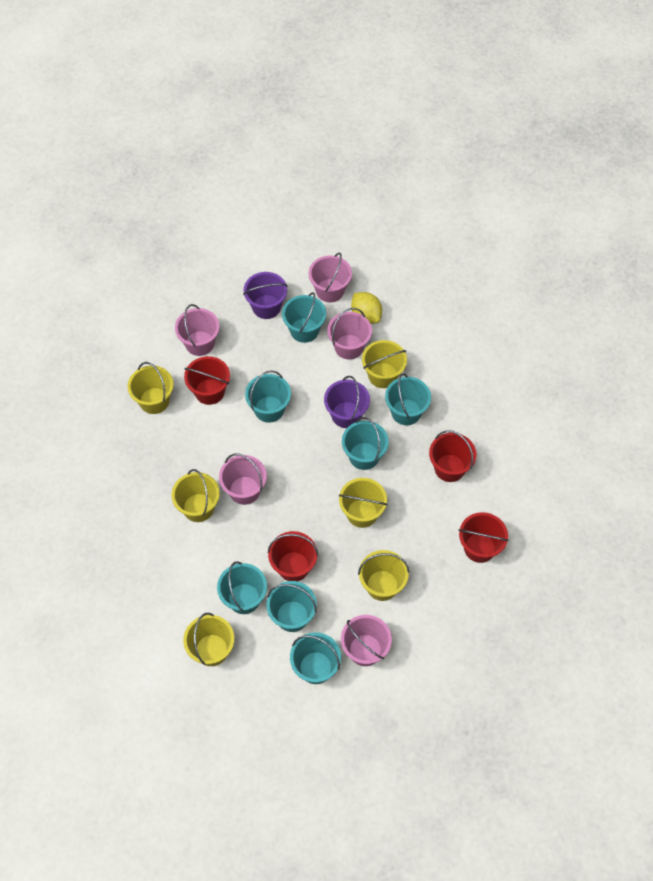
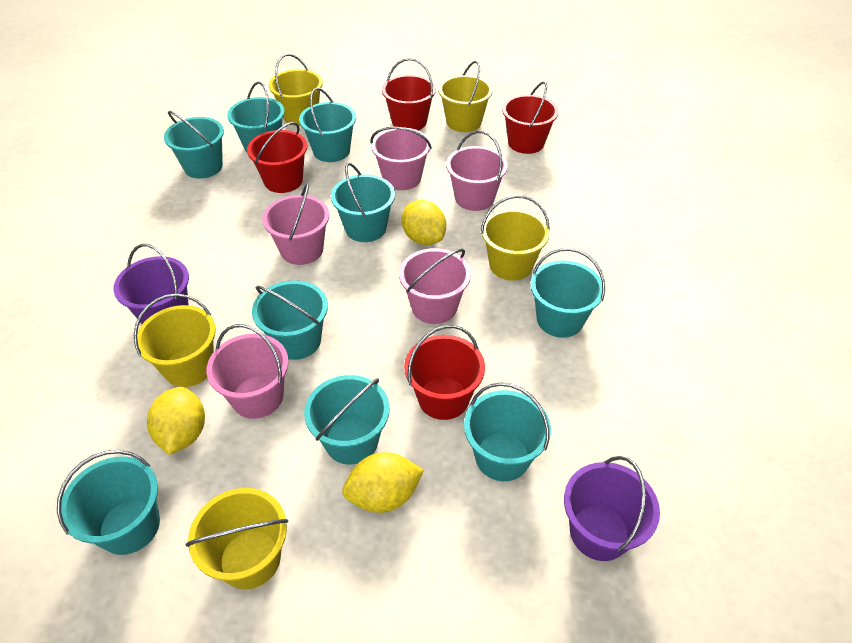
turquoise bucket: 7 -> 9
yellow bucket: 6 -> 5
yellow lemon: 1 -> 3

